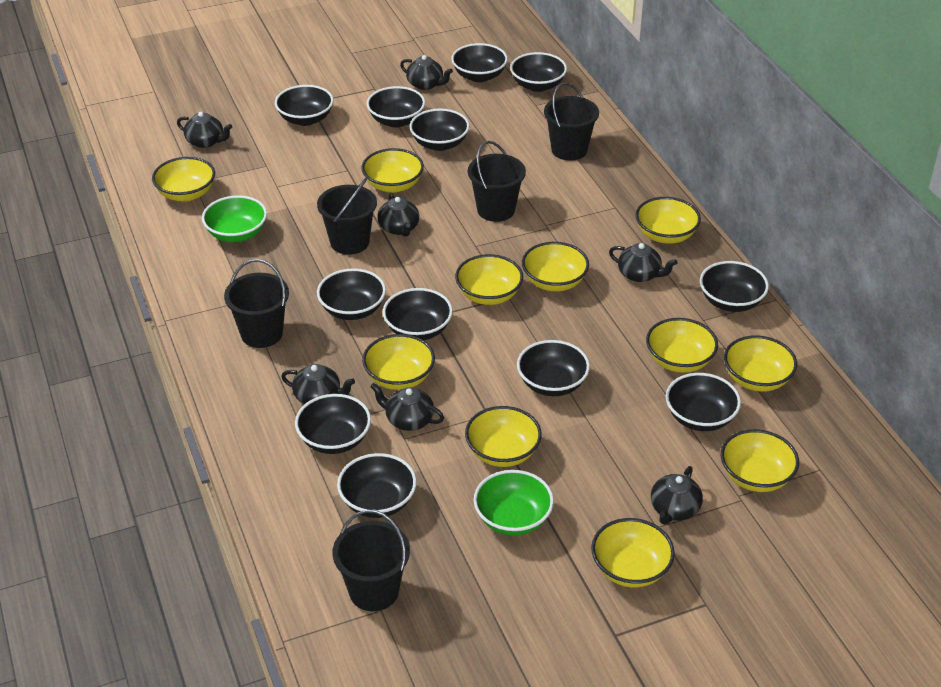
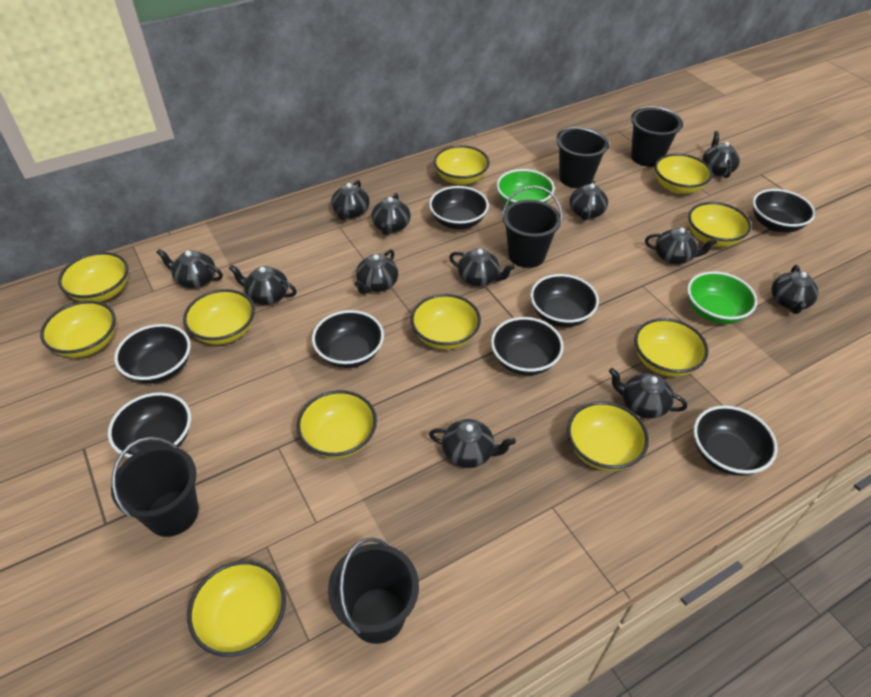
black bowl: 12 -> 8
black teapot: 7 -> 12

